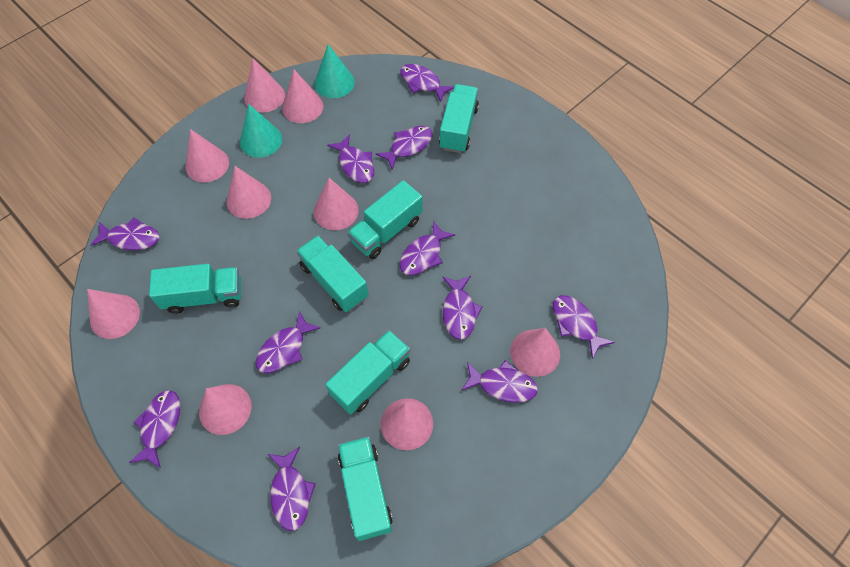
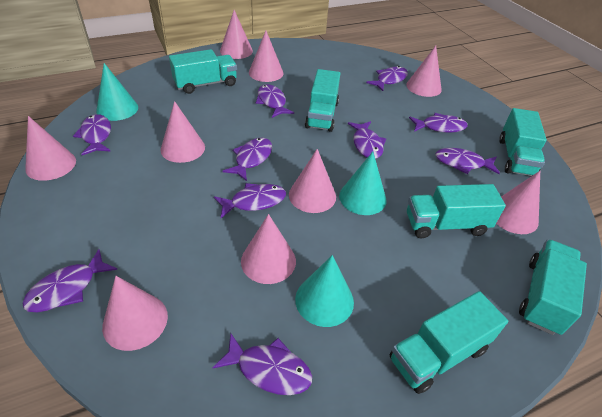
purple fish: 11 -> 10
turquoise cone: 2 -> 3

